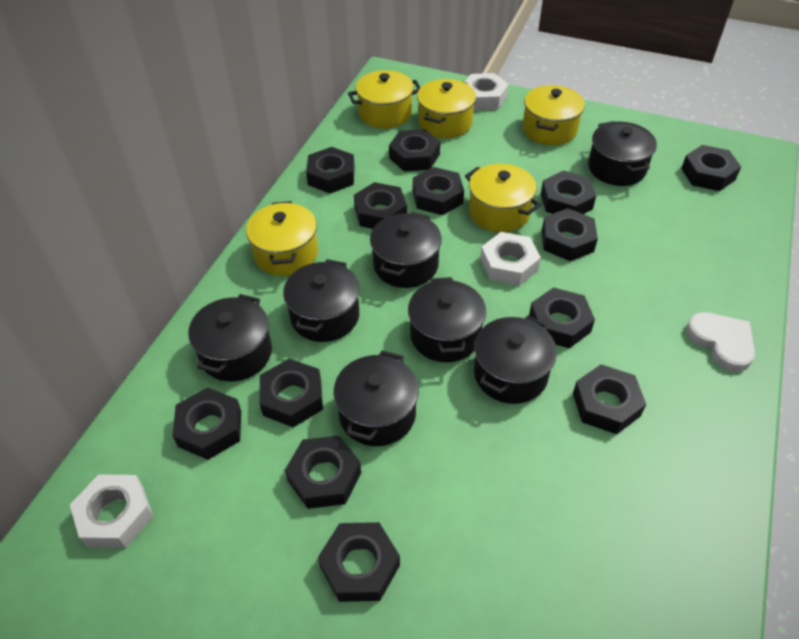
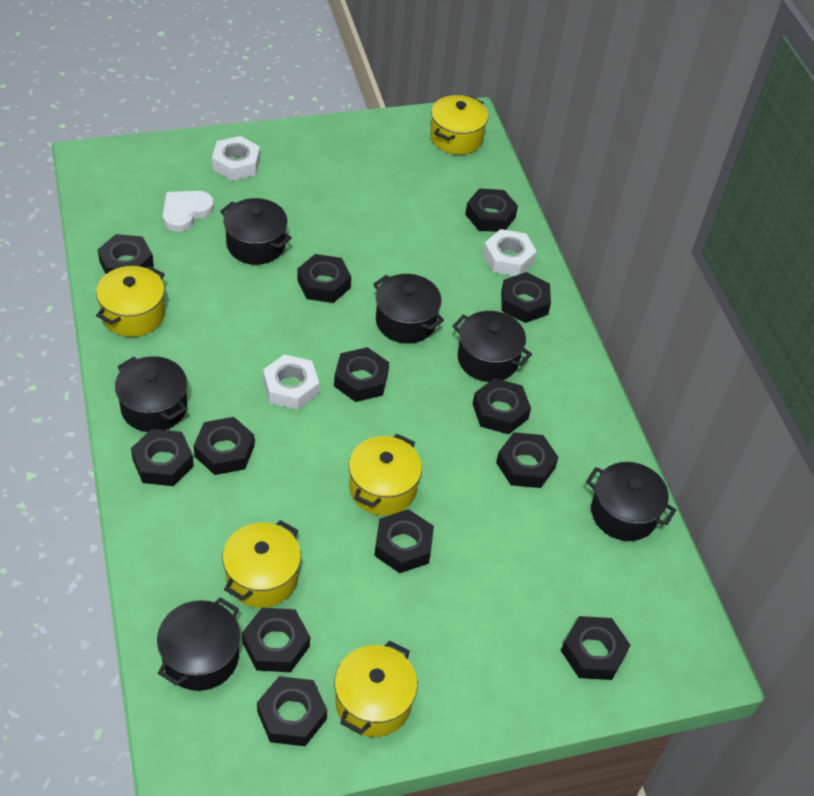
black pot: 7 -> 6

